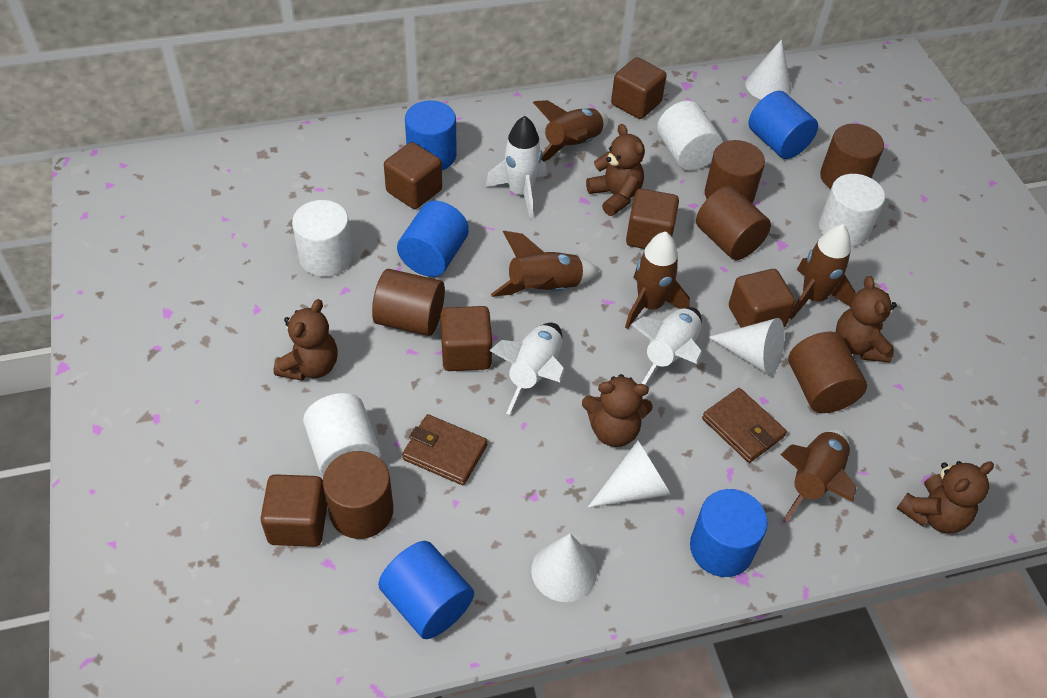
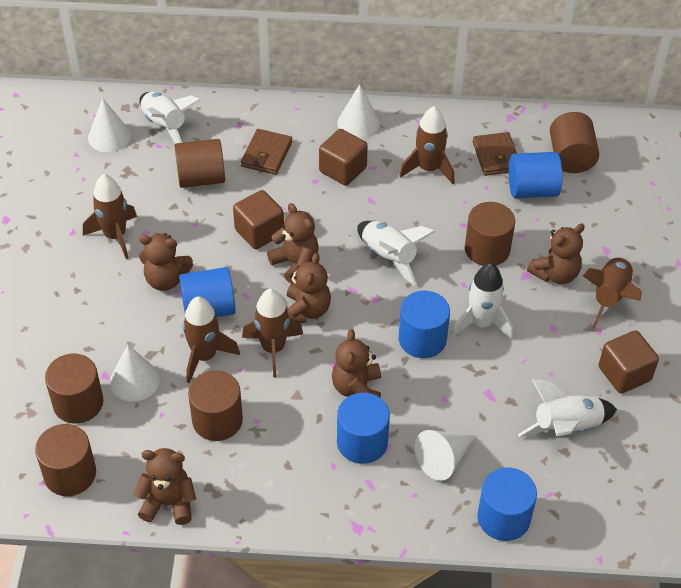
brown cube: 6 -> 3
brown teddy bear: 5 -> 6
white cylinder: 4 -> 0
white rocket: 3 -> 4

